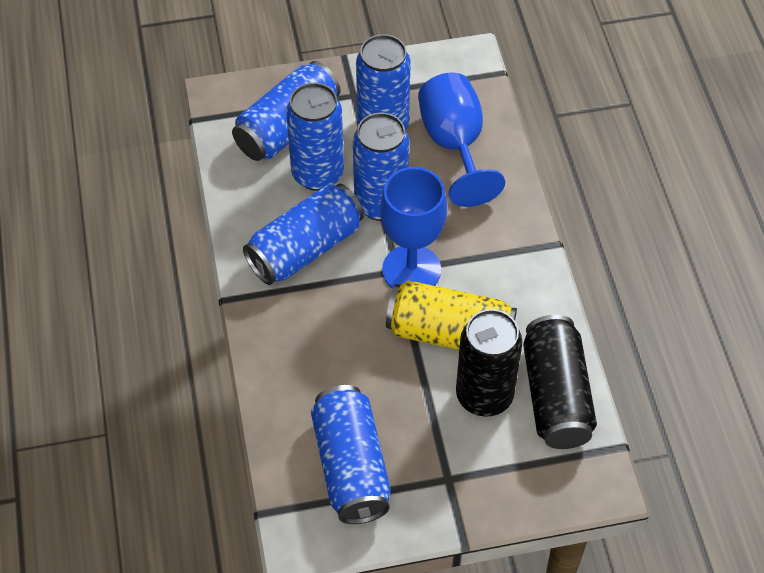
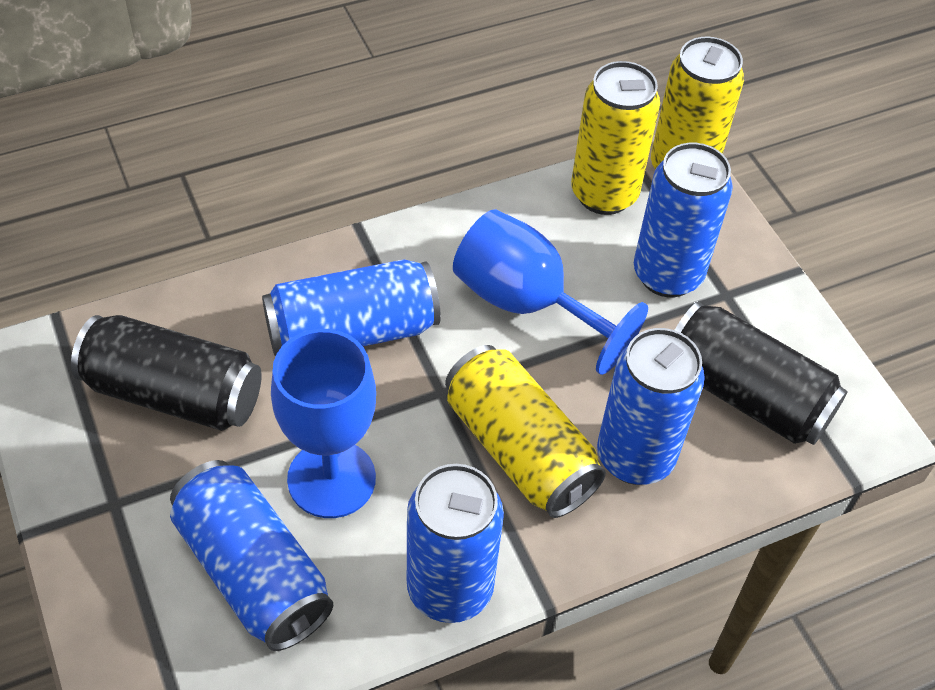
blue can: 6 -> 5
yellow can: 1 -> 3

